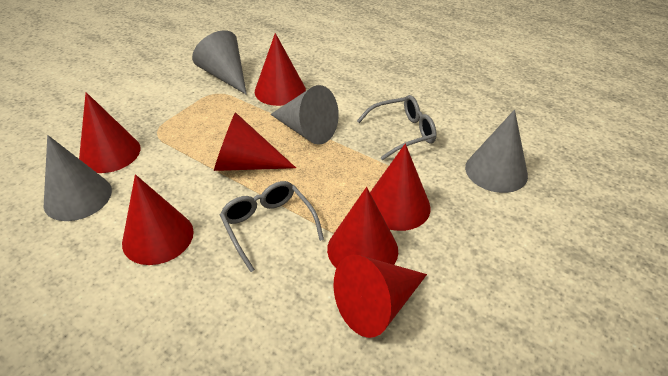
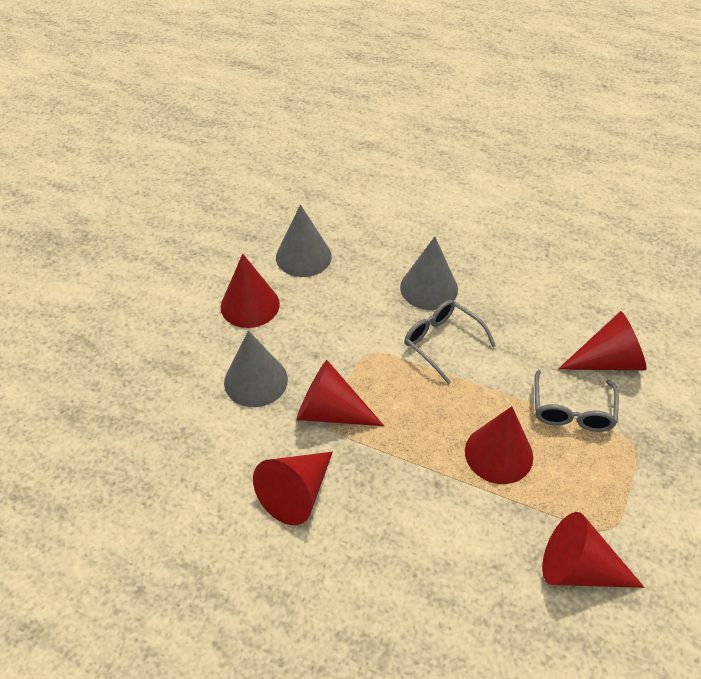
grey cone: 4 -> 3
red cone: 7 -> 6

